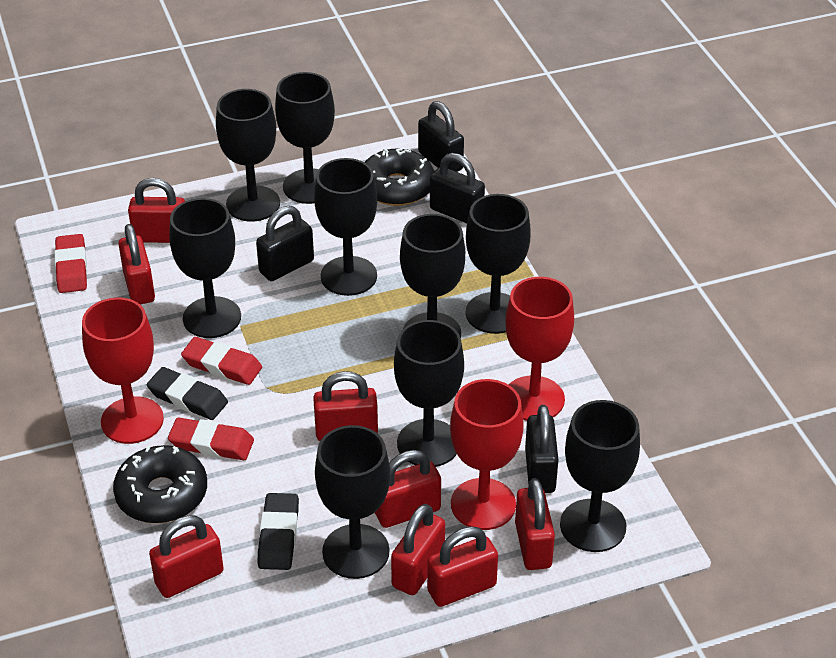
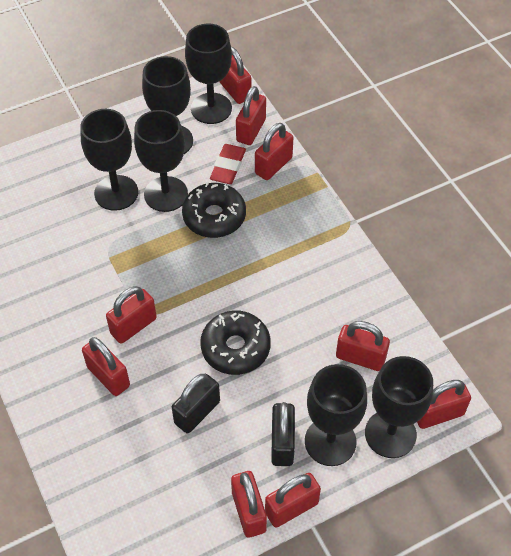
black eraser: 2 -> 0
black goblet: 9 -> 6
black padlock: 4 -> 2
red eraser: 3 -> 1
red goblet: 3 -> 0
red padlock: 8 -> 9

